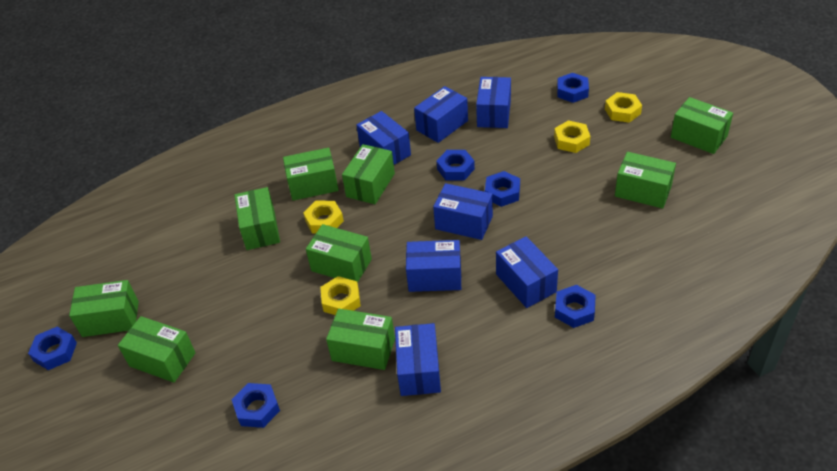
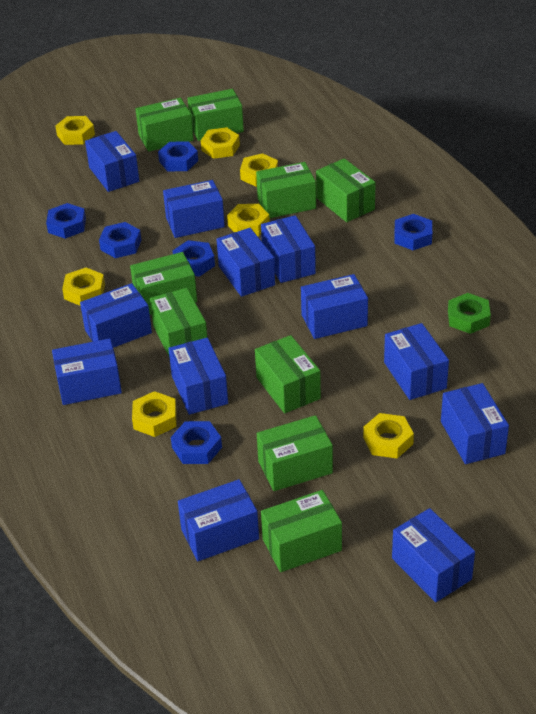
blue box: 7 -> 12
green nut: 0 -> 1
yellow nut: 4 -> 7

